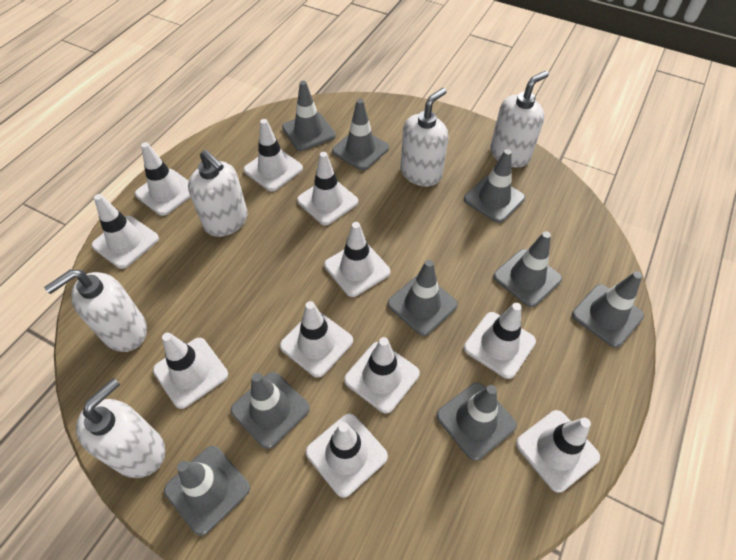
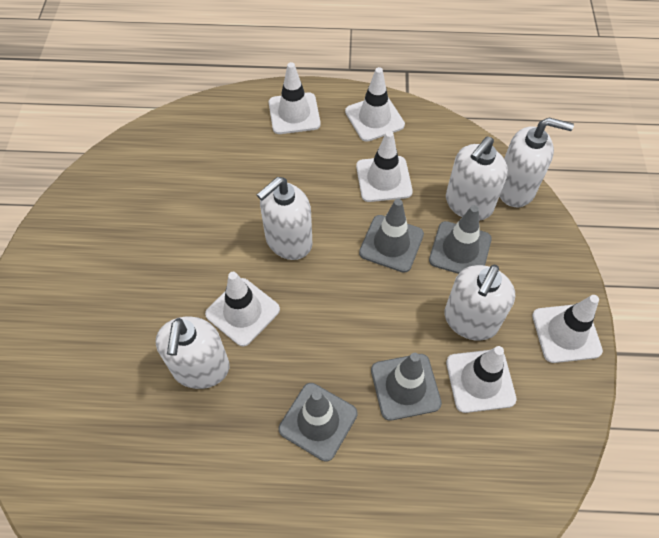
grey traffic cone: 9 -> 4
white traffic cone: 11 -> 6

